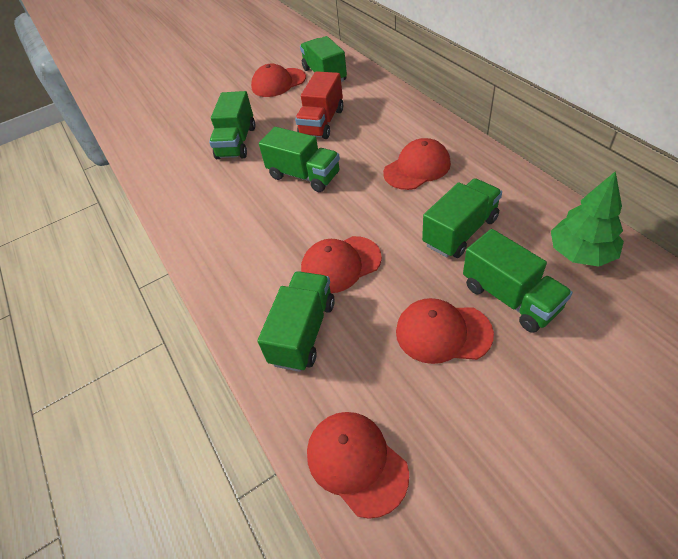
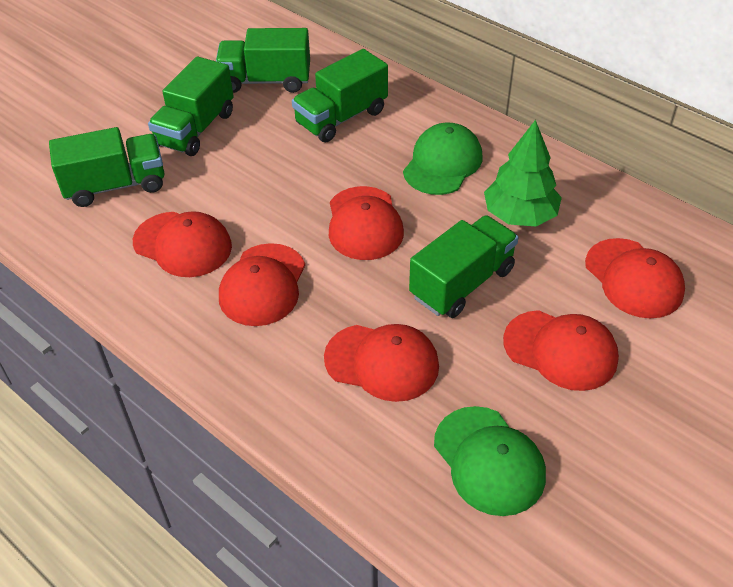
green cap: 0 -> 2
green truck: 6 -> 5
red cap: 5 -> 6
red truck: 1 -> 0

